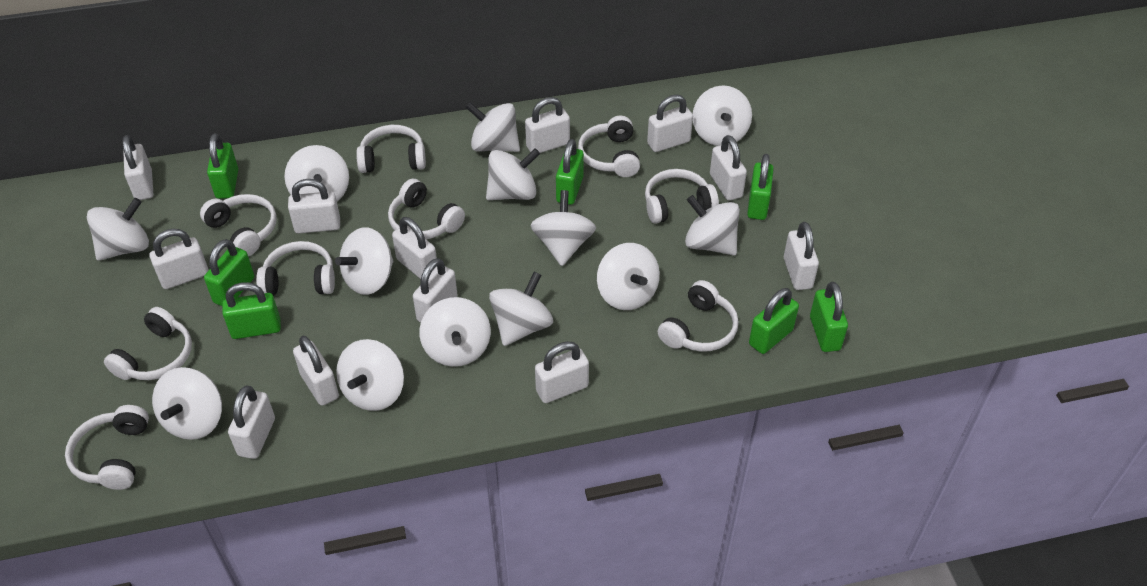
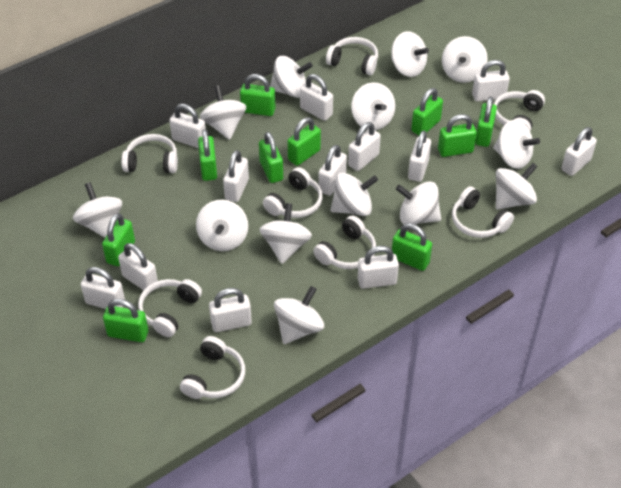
green padlock: 7 -> 10
white headphones: 9 -> 8

